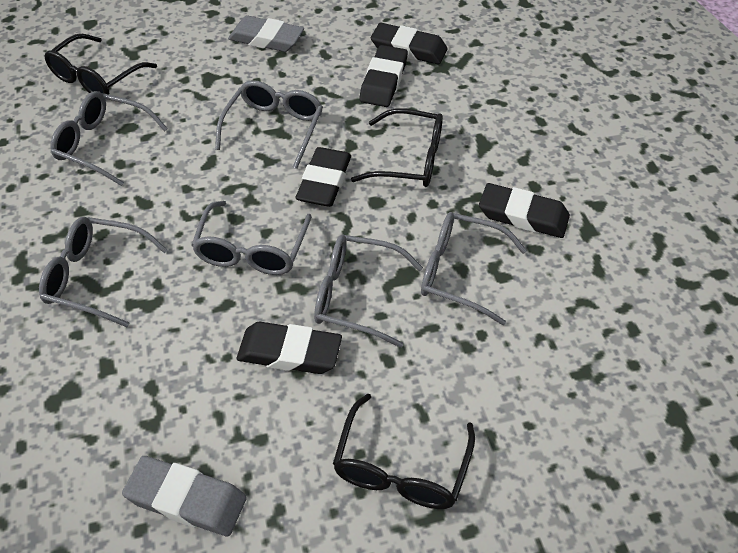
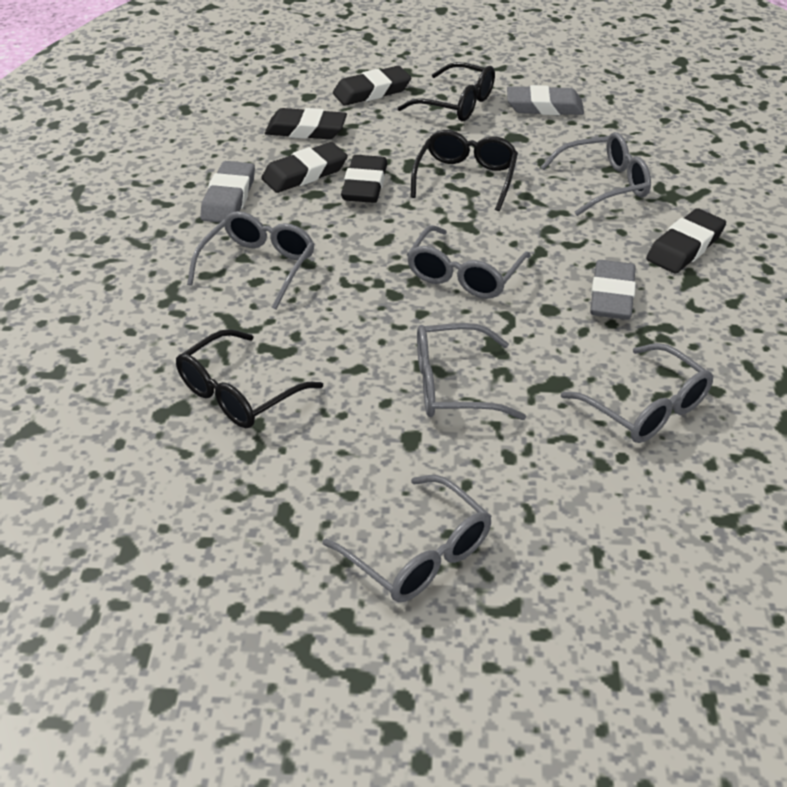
grey eraser: 2 -> 3

